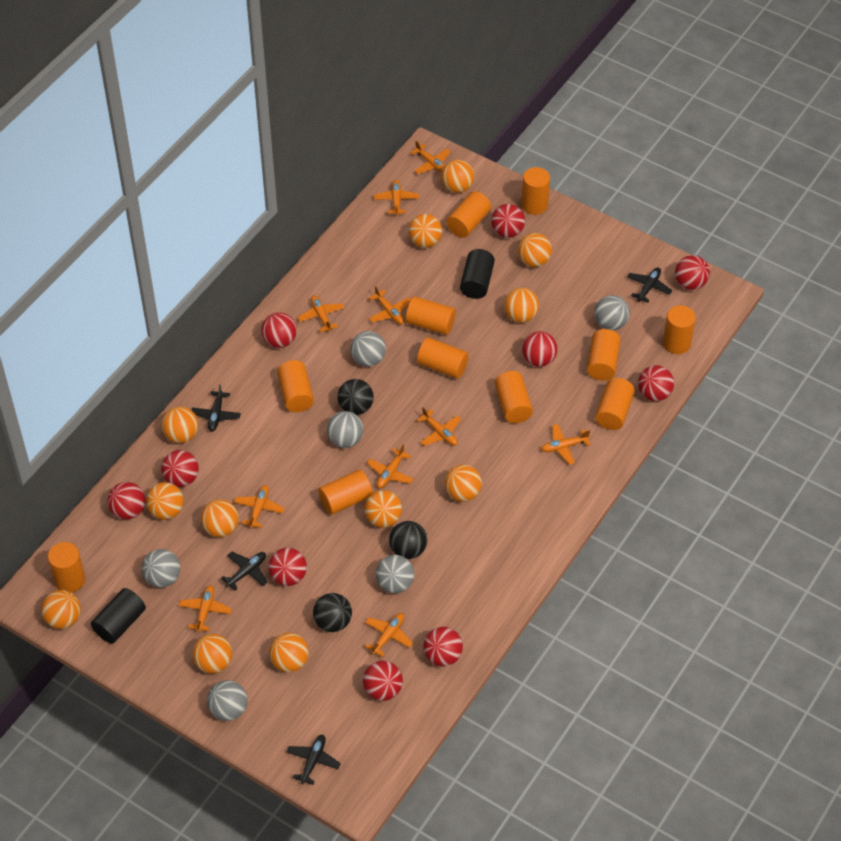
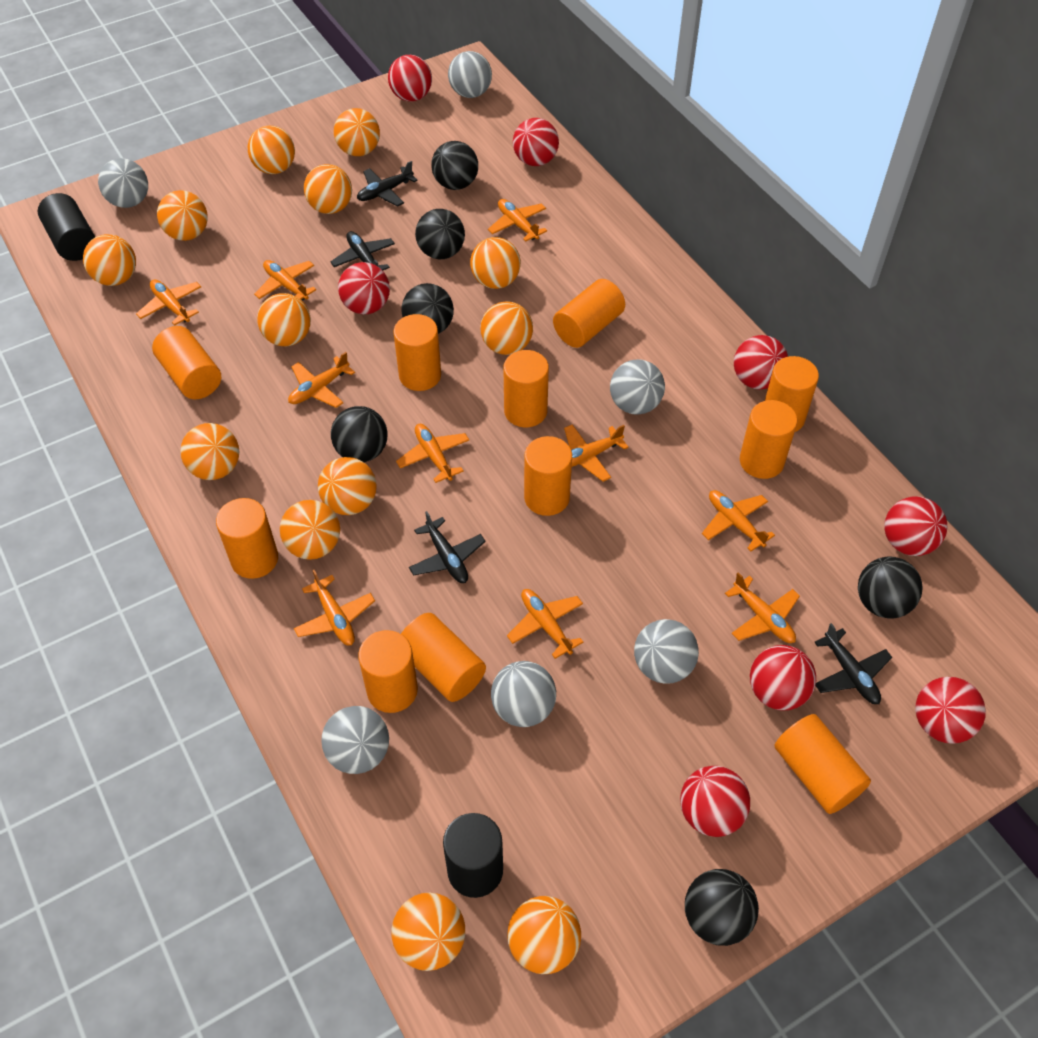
black ball: 3 -> 6
orange ball: 12 -> 13
red ball: 10 -> 8

